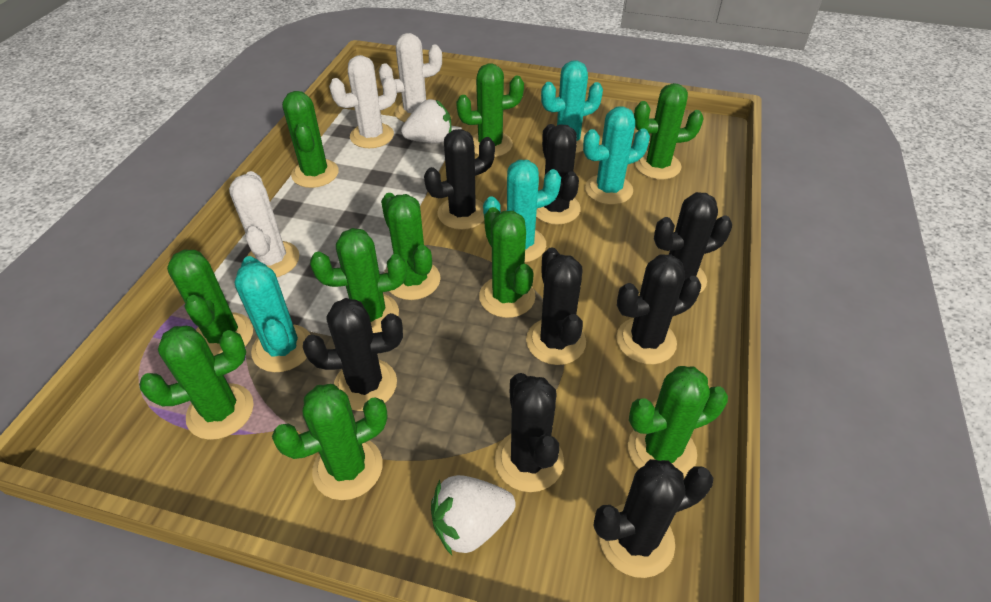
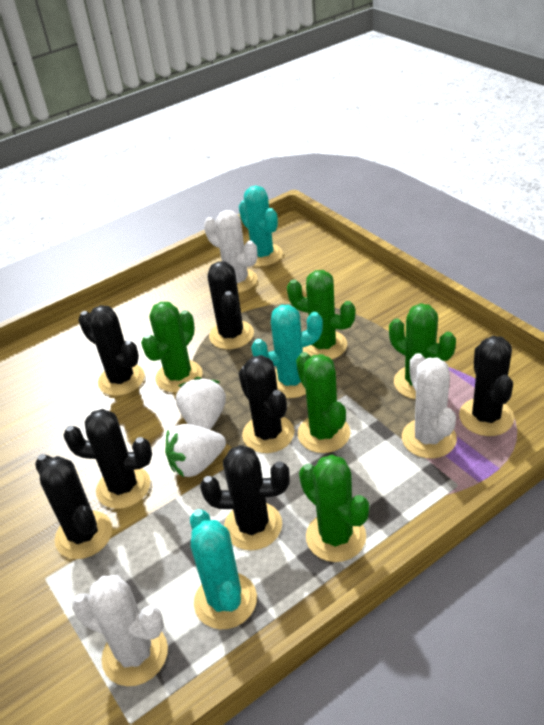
black cactus: 8 -> 7
green cactus: 10 -> 5
turquoise cactus: 4 -> 3

